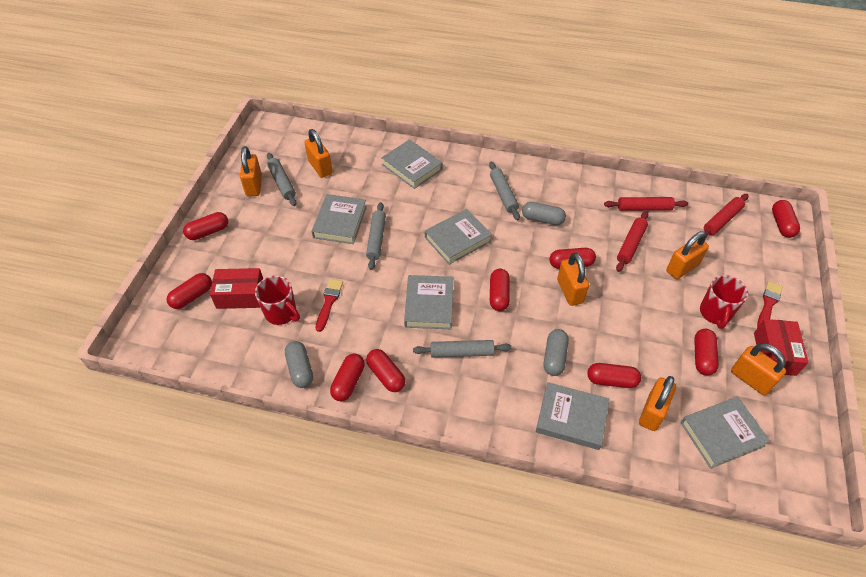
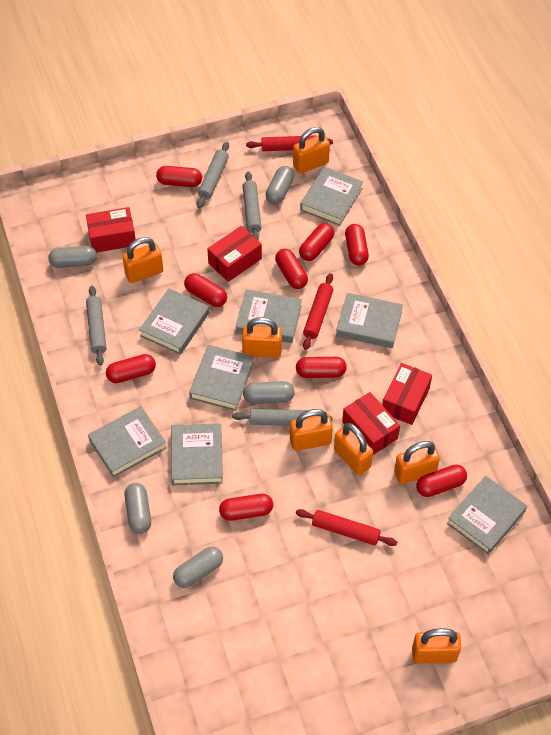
grey book: 6 -> 8
grey capsule: 3 -> 5
orange padlock: 6 -> 7
red box: 2 -> 4
red brush: 2 -> 0
red mug: 2 -> 0

